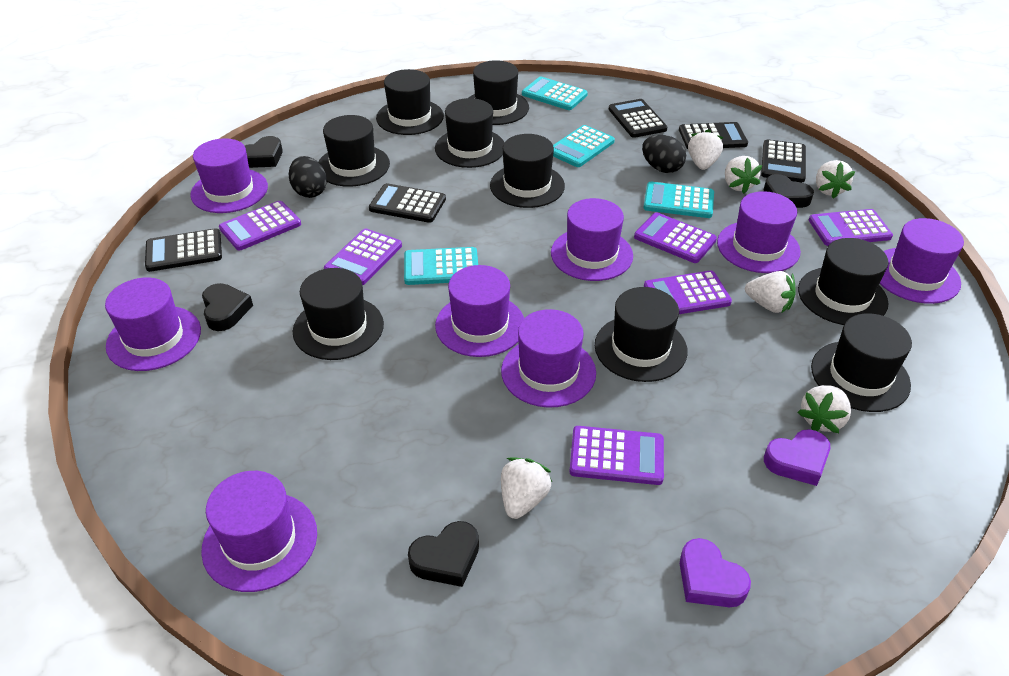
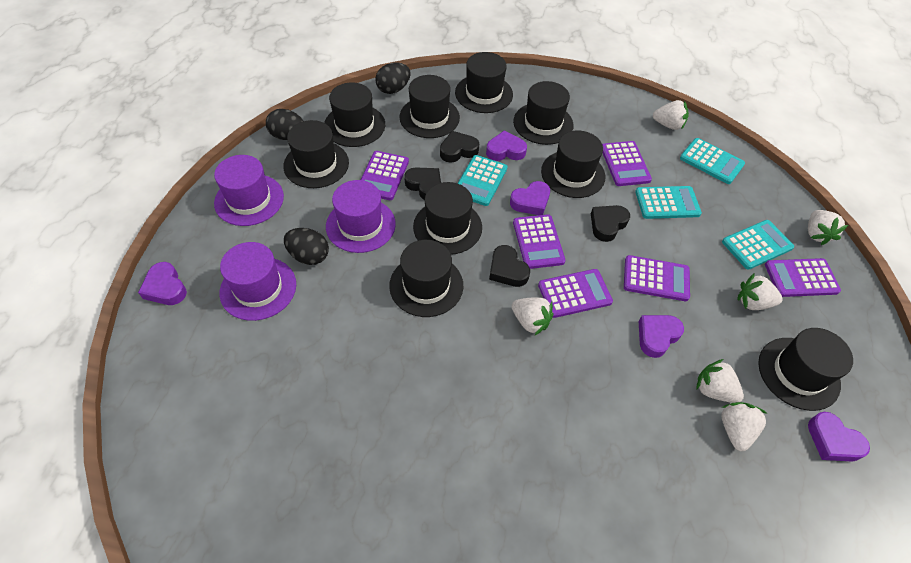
black calculator: 5 -> 0
black egg: 2 -> 3
purple hat: 8 -> 3
purple heart: 2 -> 5

